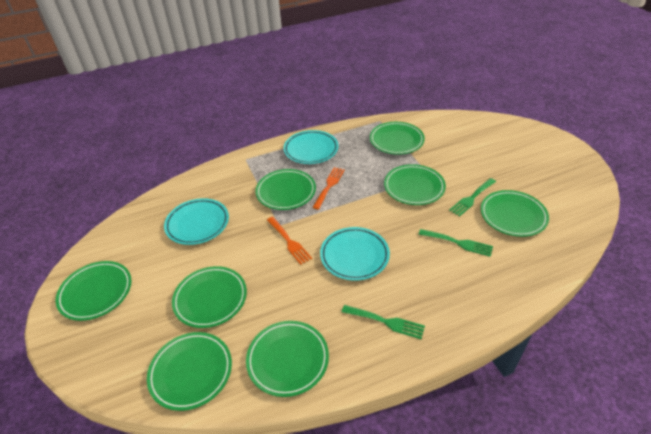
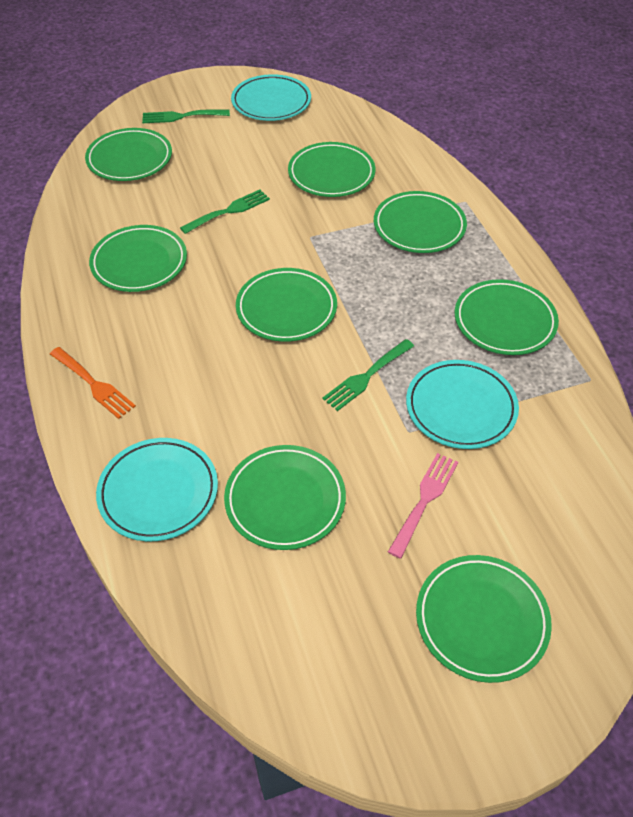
orange fork: 2 -> 1
pink fork: 0 -> 1

